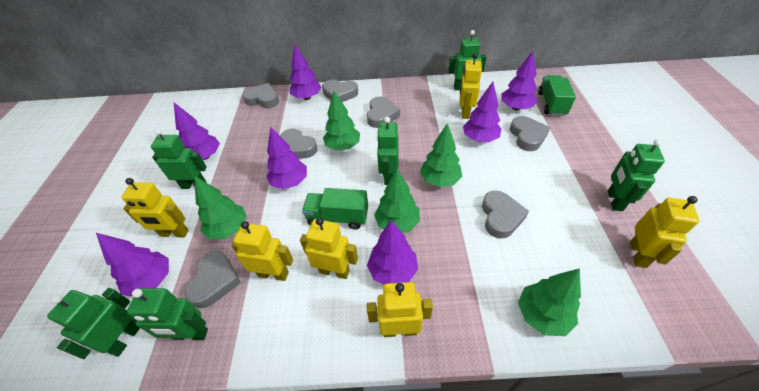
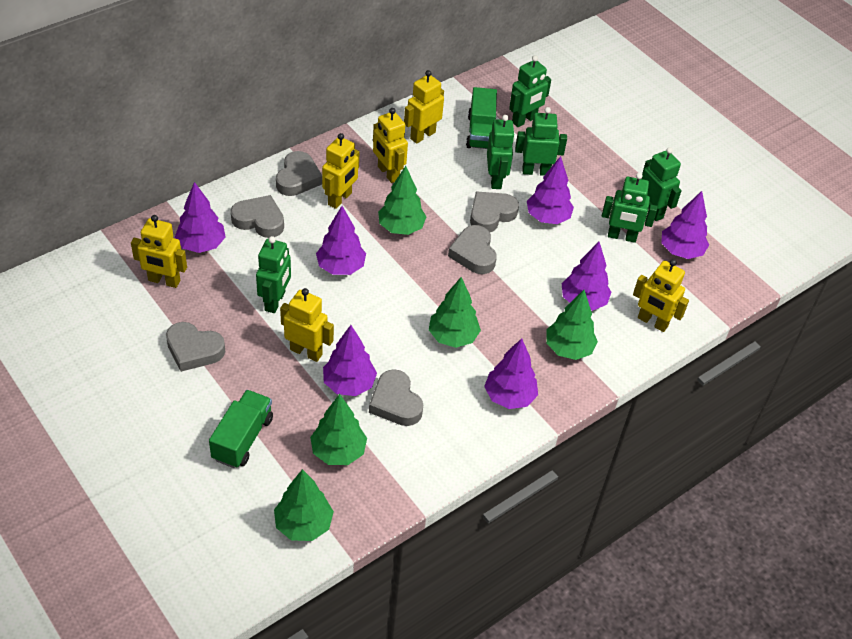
grey heart: 7 -> 6

